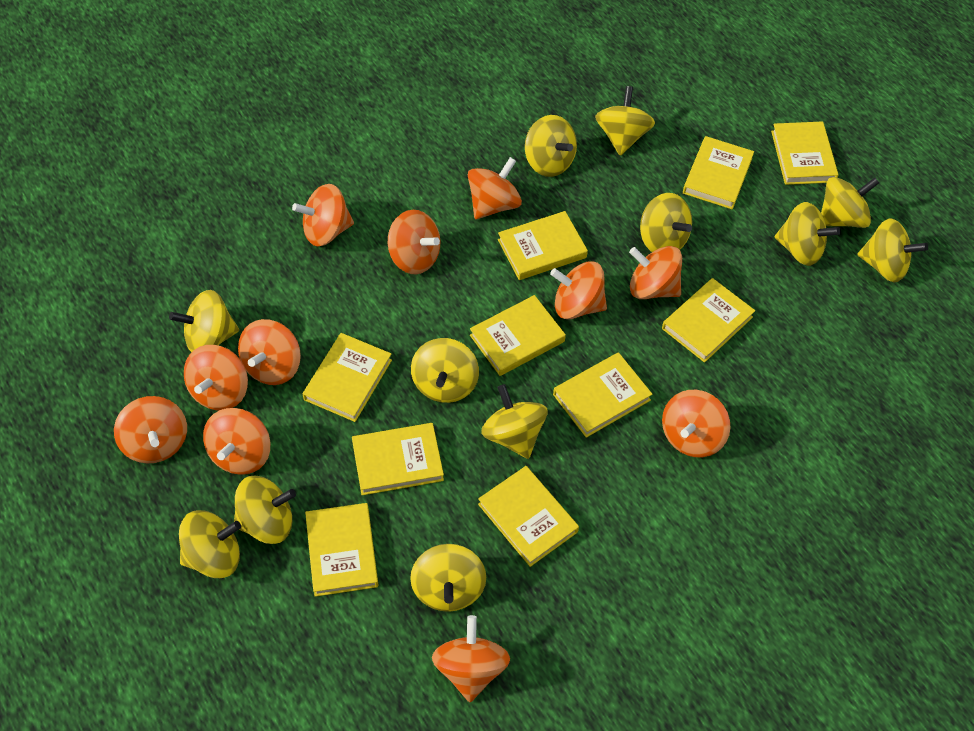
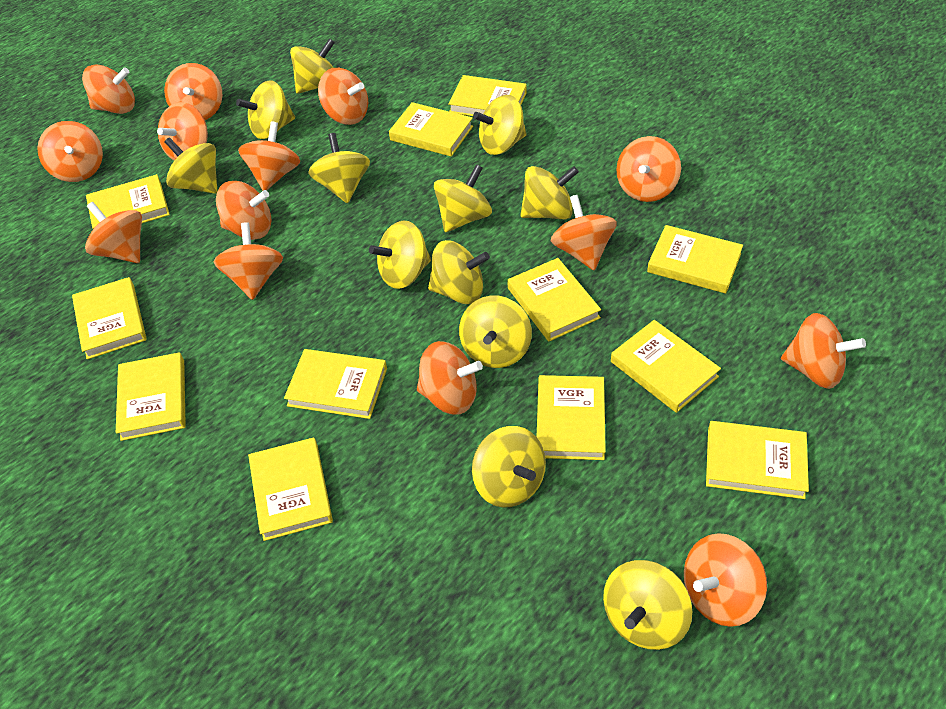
orange spinning top: 11 -> 14
yellow book: 10 -> 12

